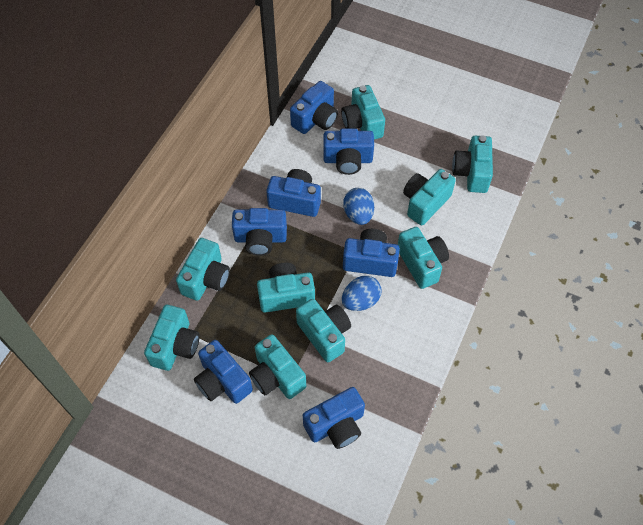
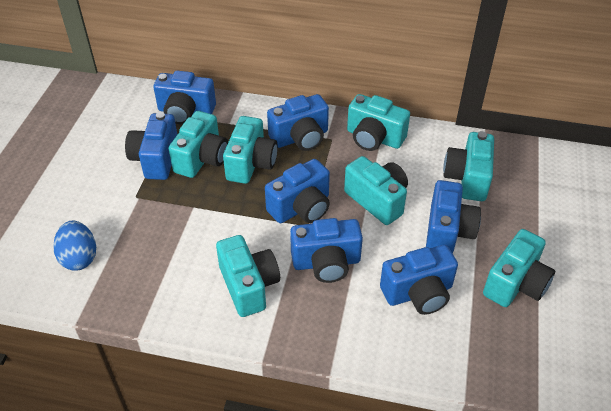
blue egg: 2 -> 1
turquoise camera: 9 -> 7

